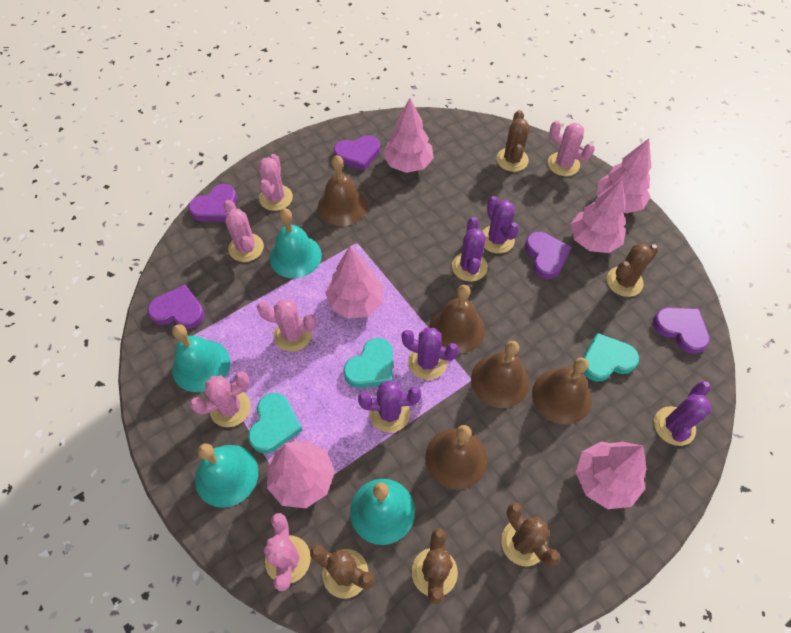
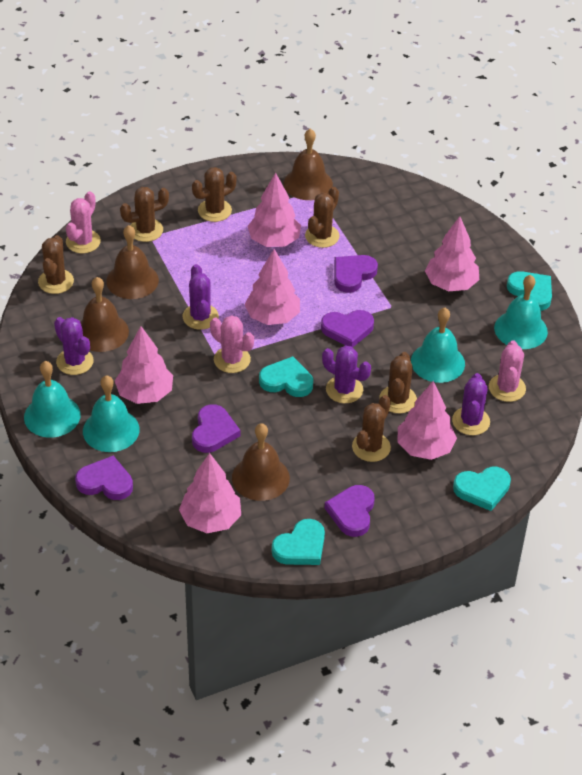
brown bell: 5 -> 4
brown cactus: 5 -> 6
pink cactus: 6 -> 3
purple cactus: 5 -> 4
turquoise heart: 3 -> 4

